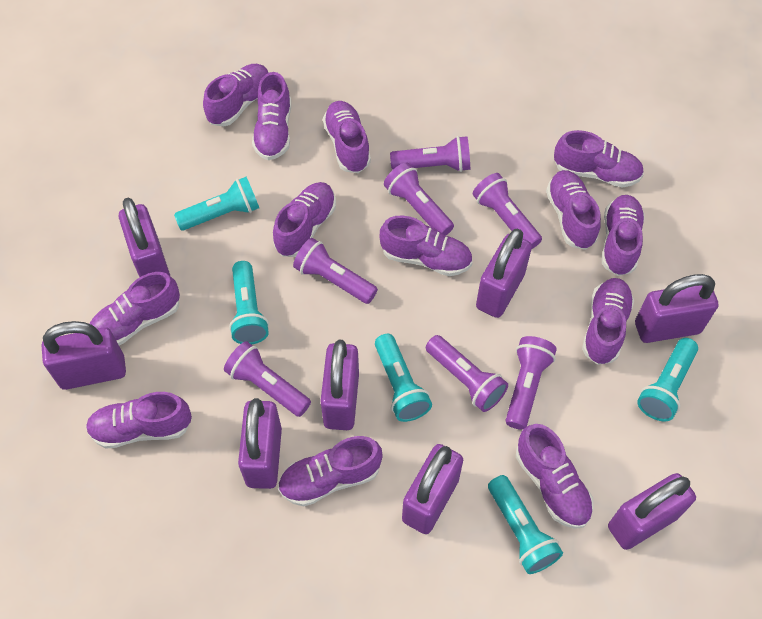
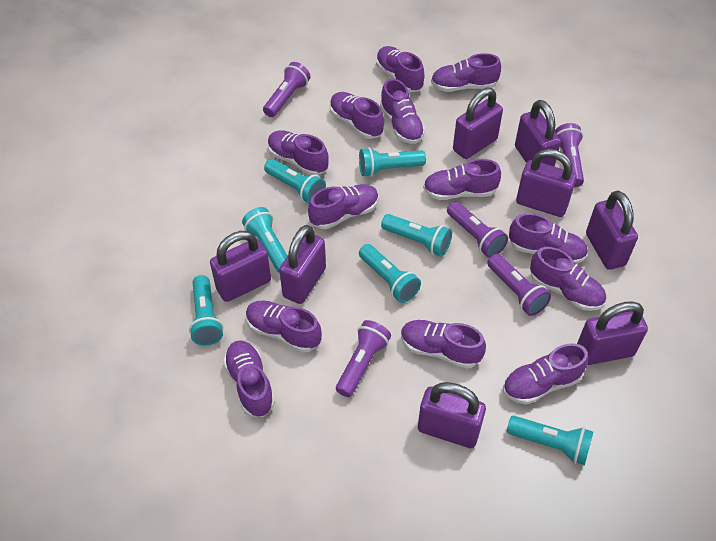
purple flashlight: 7 -> 5
turquoise flashlight: 5 -> 7

